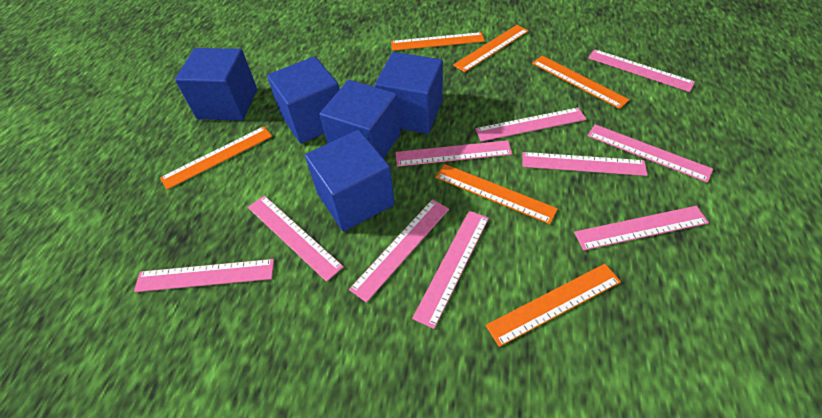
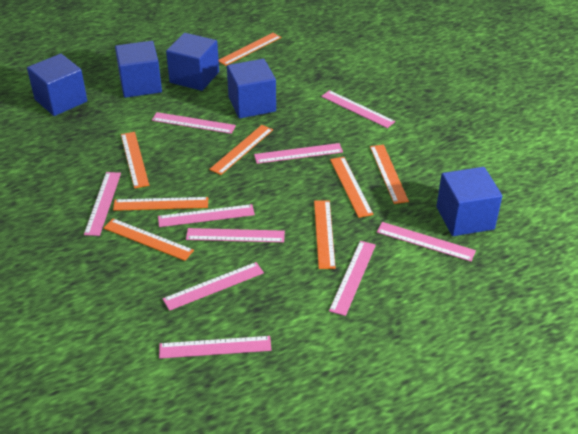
orange ruler: 6 -> 8

